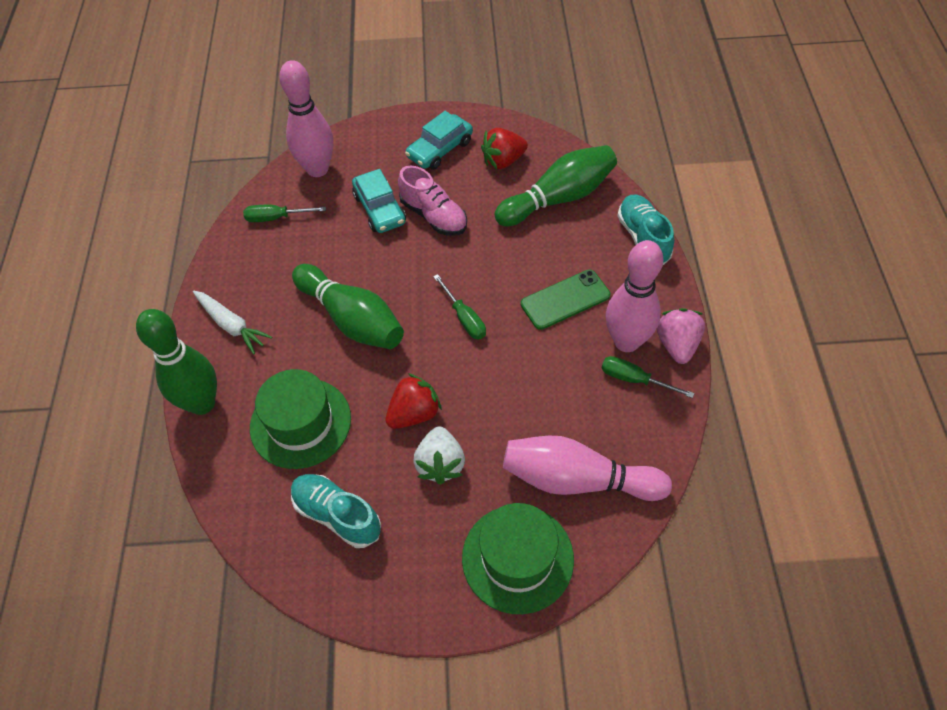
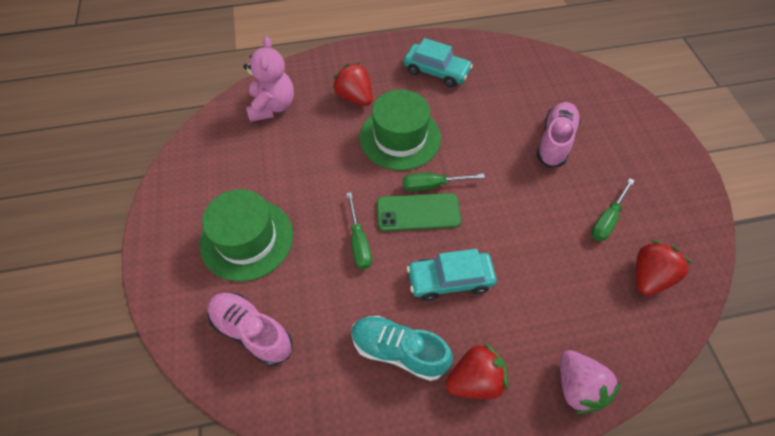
green bowling pin: 3 -> 0
pink bowling pin: 3 -> 0
pink shoe: 1 -> 2
pink teddy bear: 0 -> 1
red strawberry: 2 -> 3
turquoise shoe: 2 -> 1
white carrot: 1 -> 0
white strawberry: 1 -> 0

